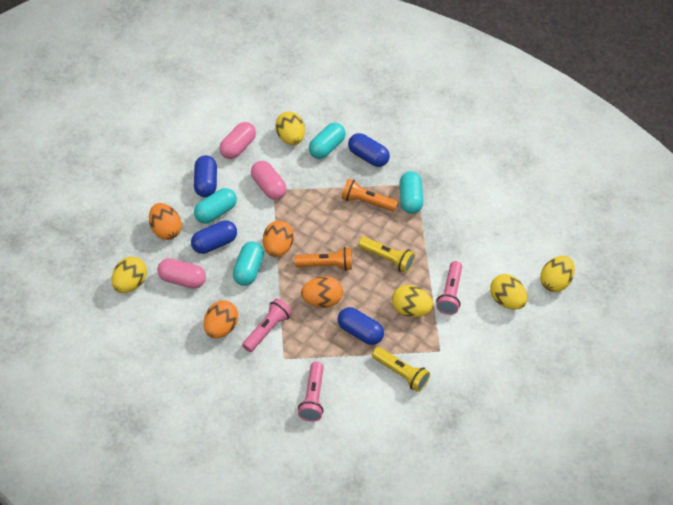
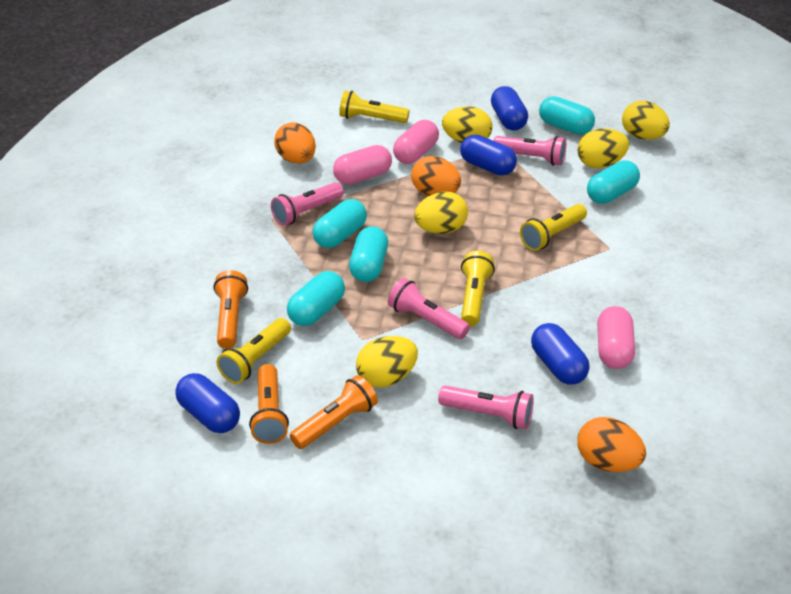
orange egg: 4 -> 3
orange flashlight: 2 -> 3
pink flashlight: 3 -> 4
turquoise capsule: 4 -> 5
yellow flashlight: 2 -> 4

